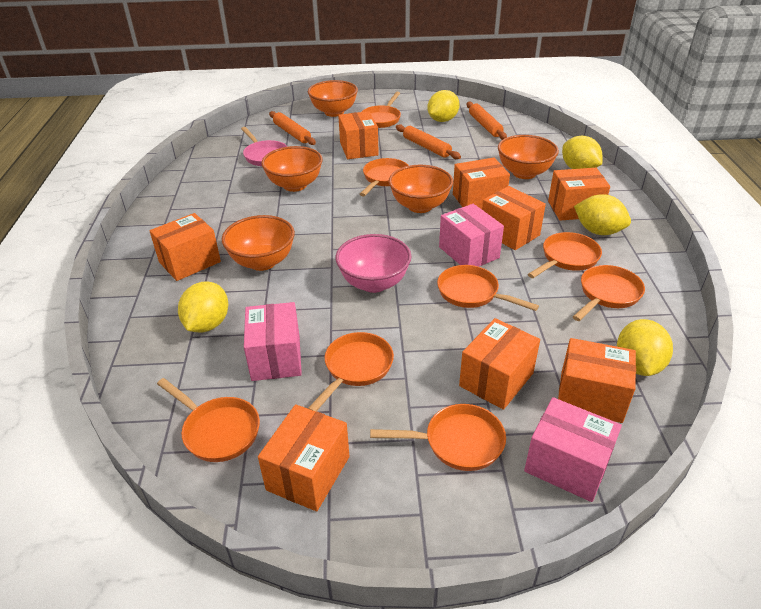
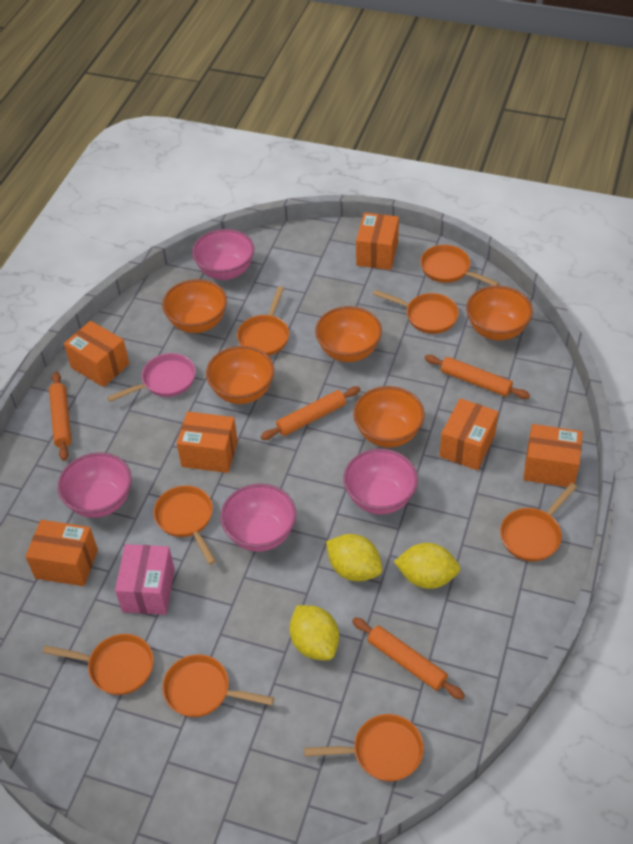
orange box: 8 -> 6
orange rolling pin: 3 -> 4
pink bowl: 1 -> 4
pink box: 3 -> 1
yellow lemon: 5 -> 3

